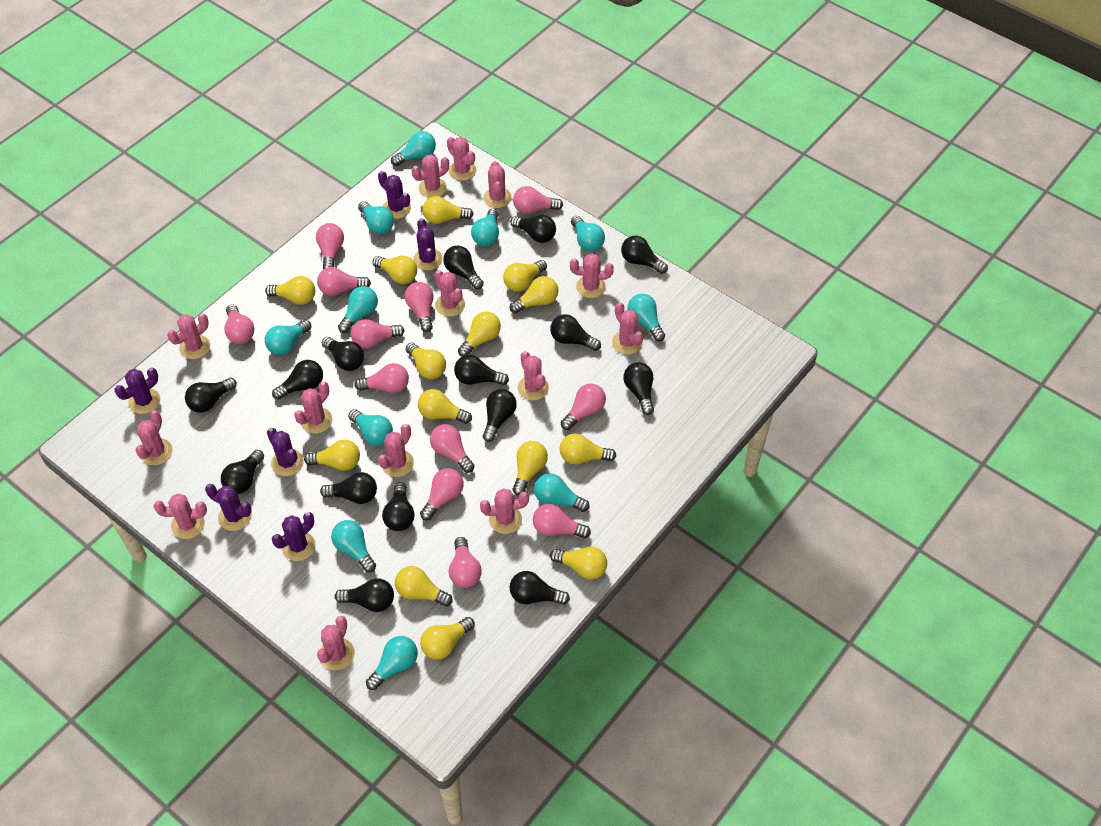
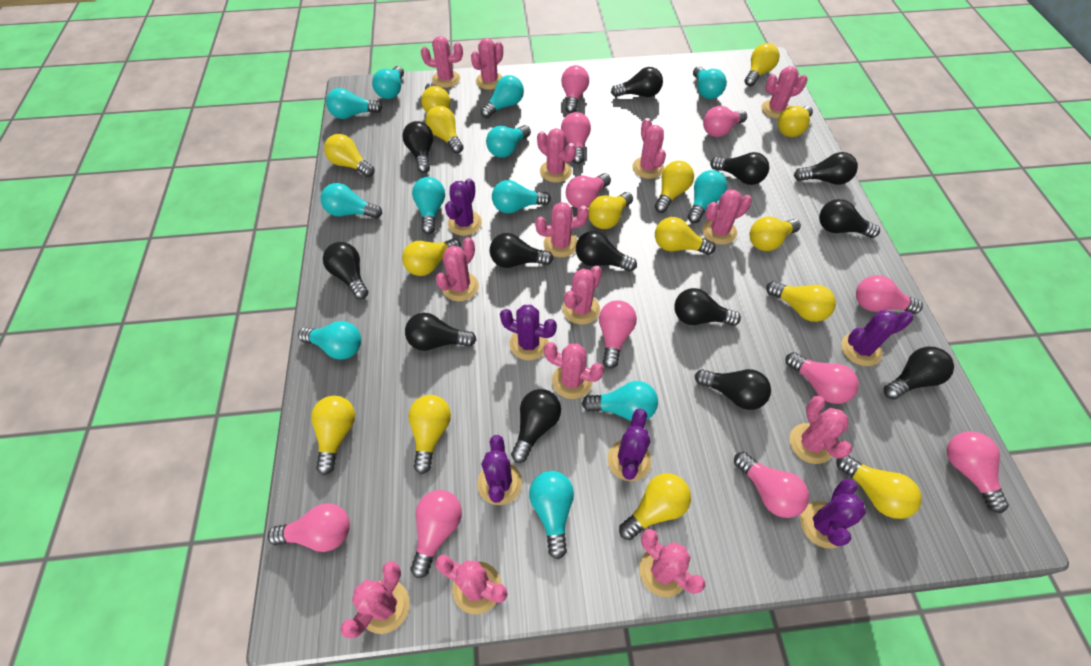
black light bulb: 15 -> 13
pink light bulb: 12 -> 11
turquoise light bulb: 11 -> 12
yellow light bulb: 14 -> 15

